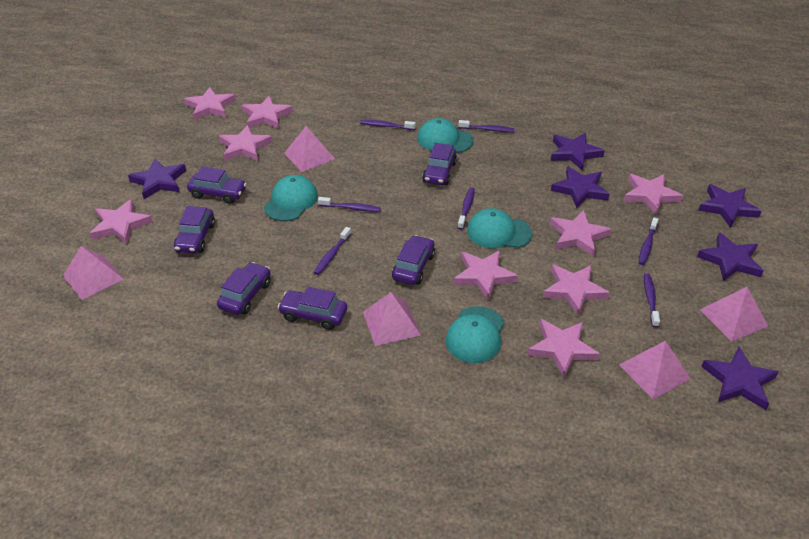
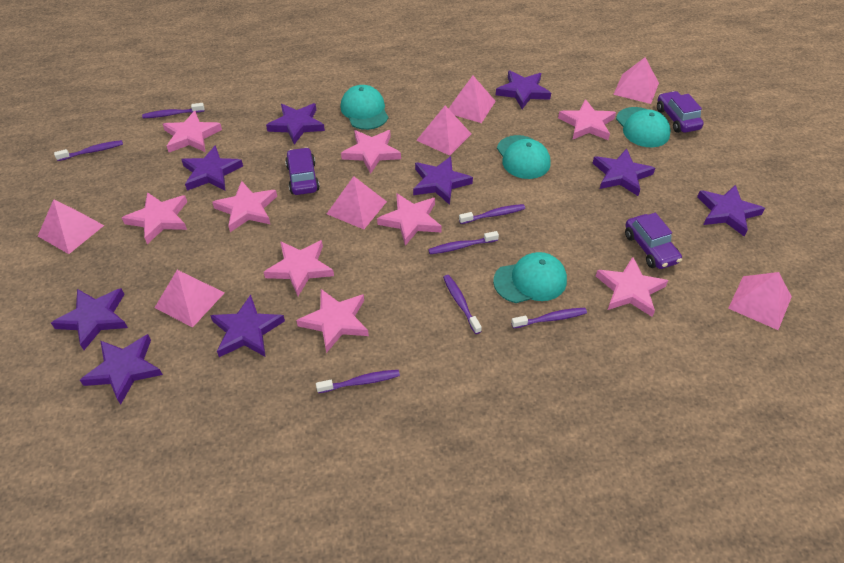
pink pyramid: 5 -> 7
purple car: 6 -> 3
purple star: 6 -> 9

